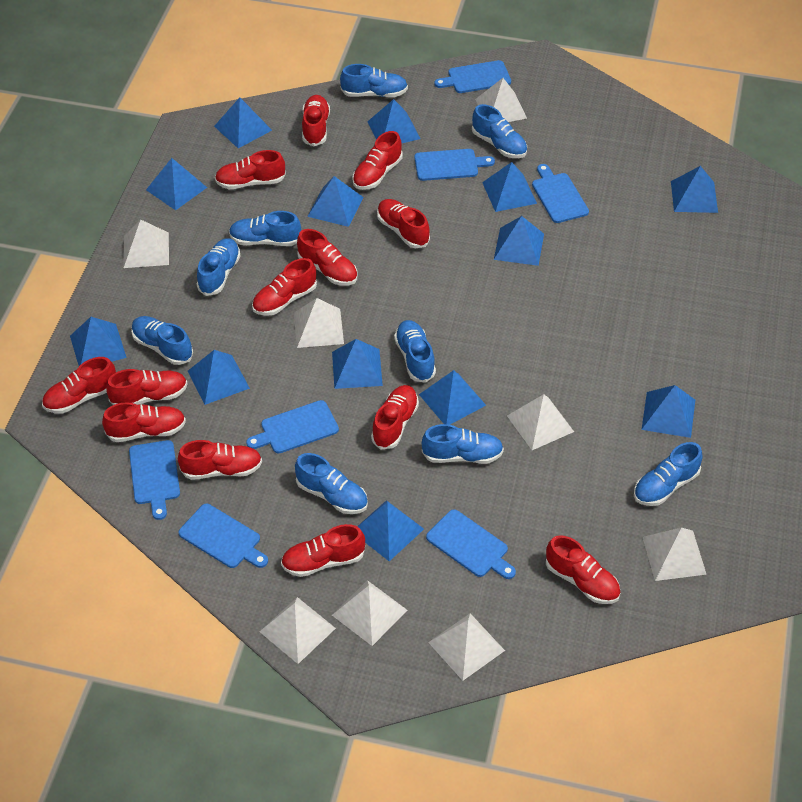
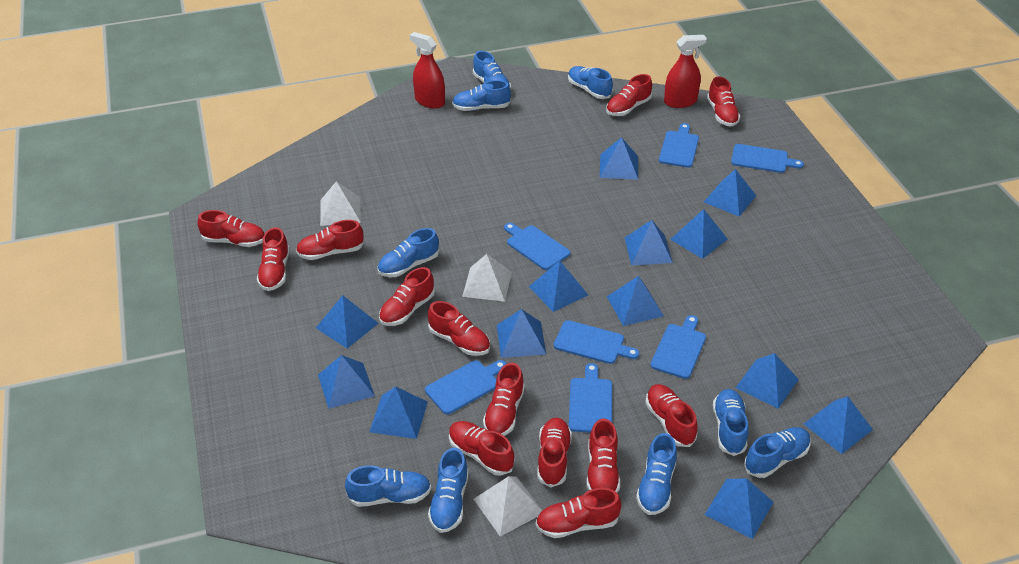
red spray bottle: 0 -> 2
white pyramid: 8 -> 3

